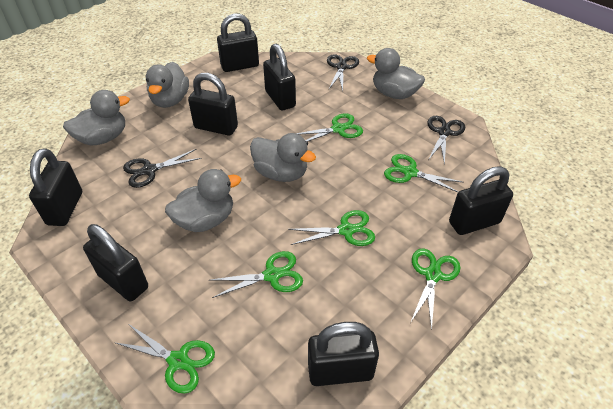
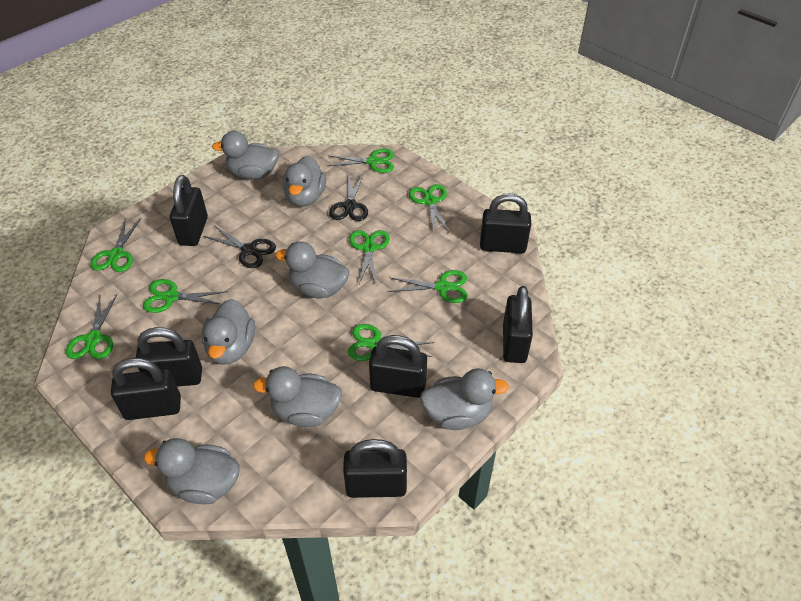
black scissors: 3 -> 2
green scissors: 6 -> 8
grey duck: 5 -> 7

